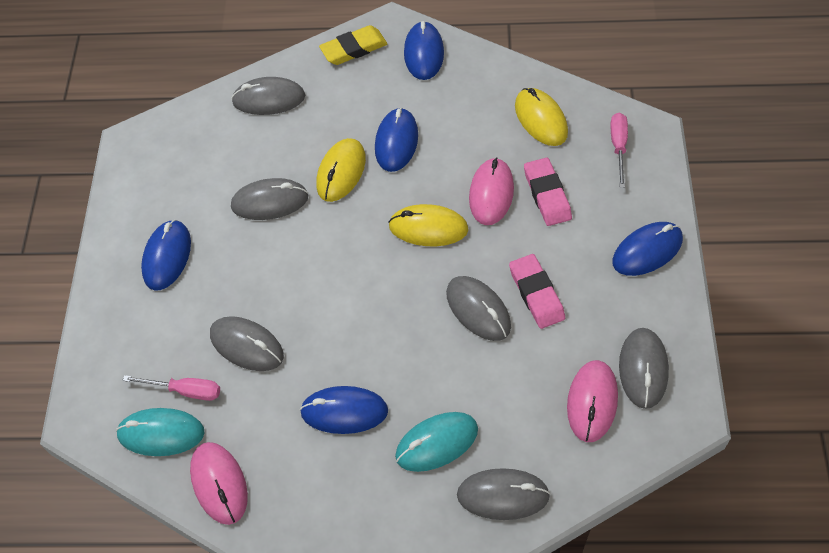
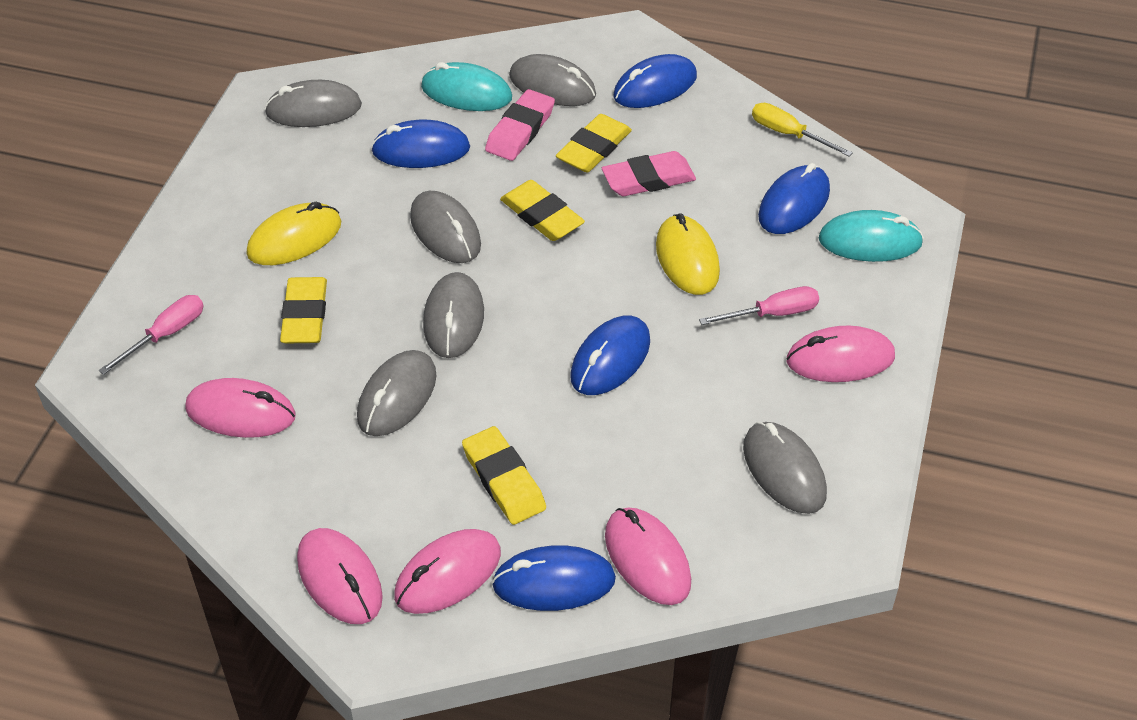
pink mouse: 3 -> 5
yellow eraser: 1 -> 4
yellow mouse: 3 -> 2
yellow screwdriver: 0 -> 1

